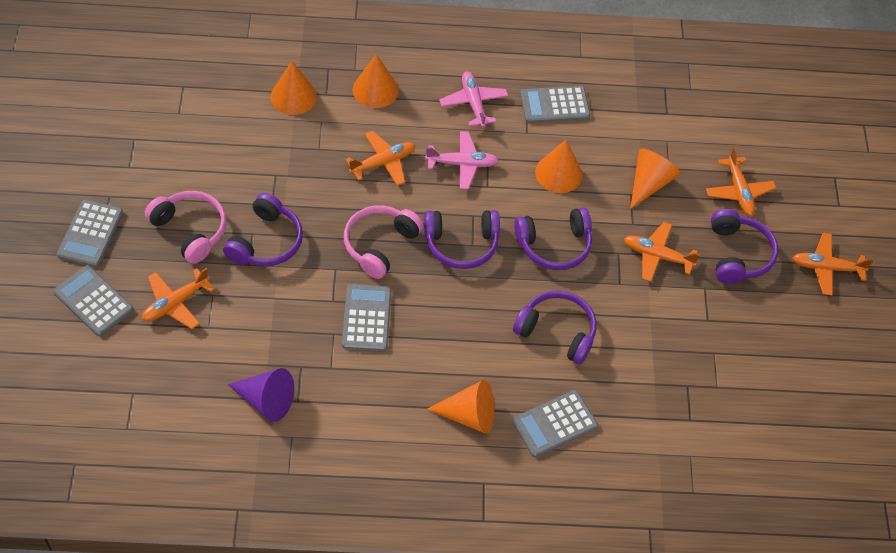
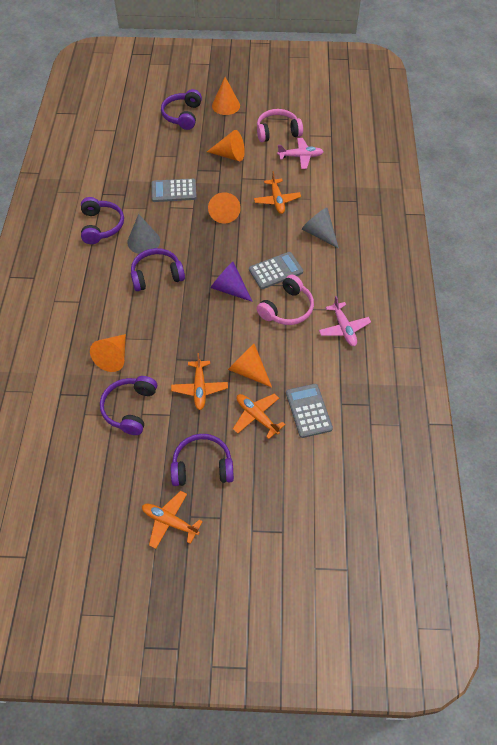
grey calculator: 5 -> 3
grey cone: 0 -> 2
orange plane: 5 -> 4

